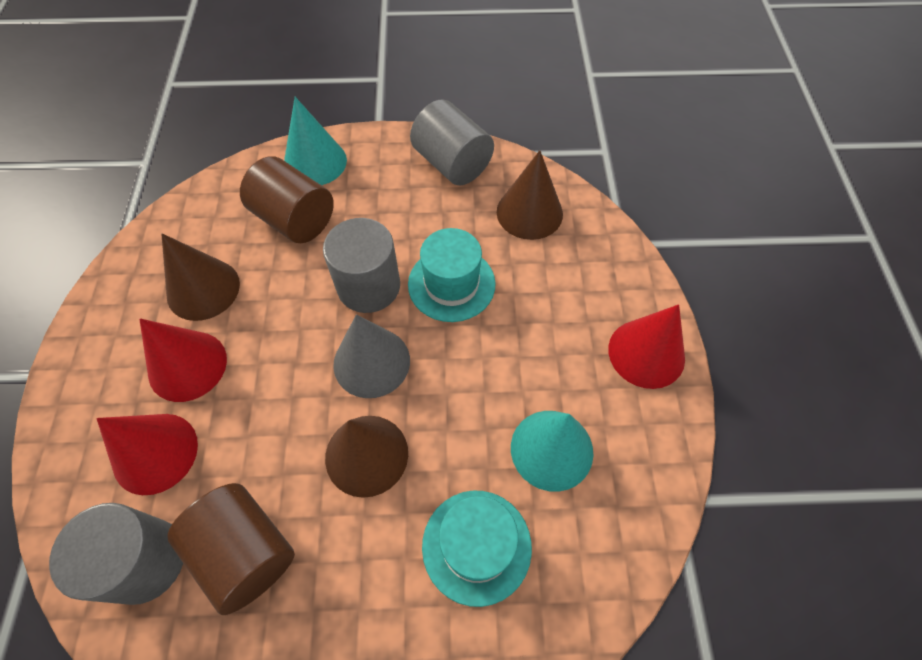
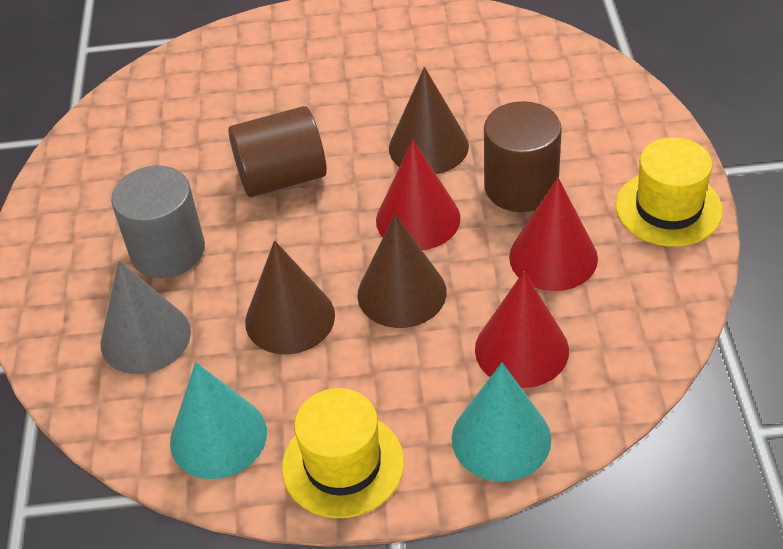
grey cylinder: 3 -> 1
turquoise hat: 2 -> 0
yellow hat: 0 -> 2

